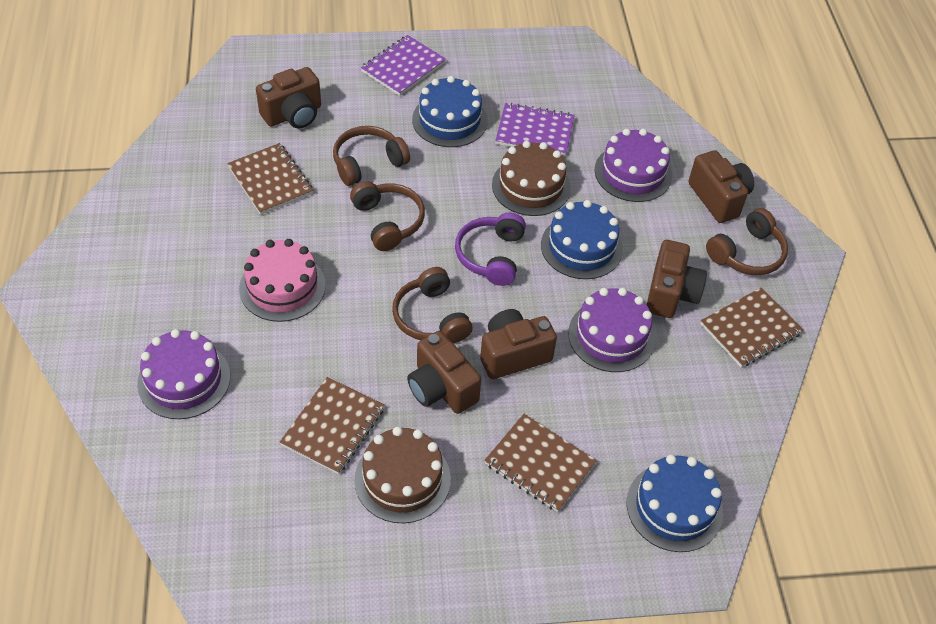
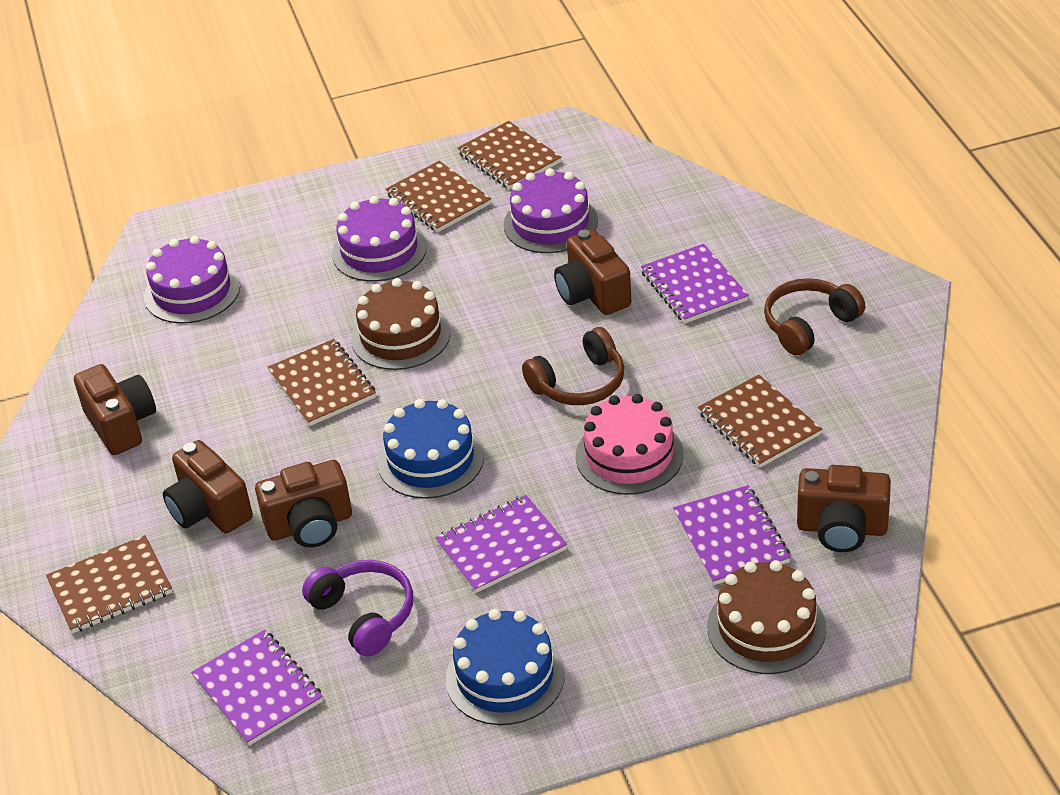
blue cake: 3 -> 2
brown headphones: 4 -> 2
brown notebook: 4 -> 5
purple notebook: 2 -> 4

